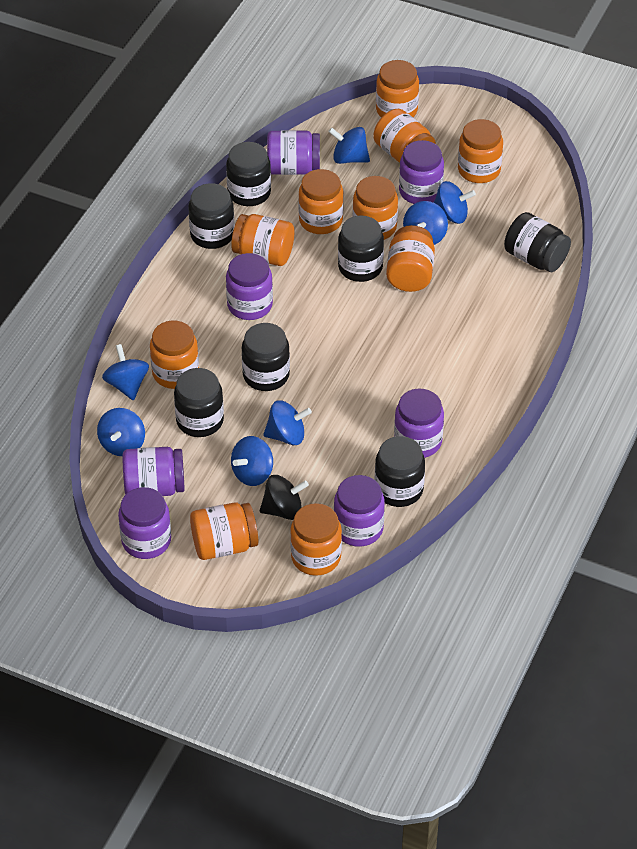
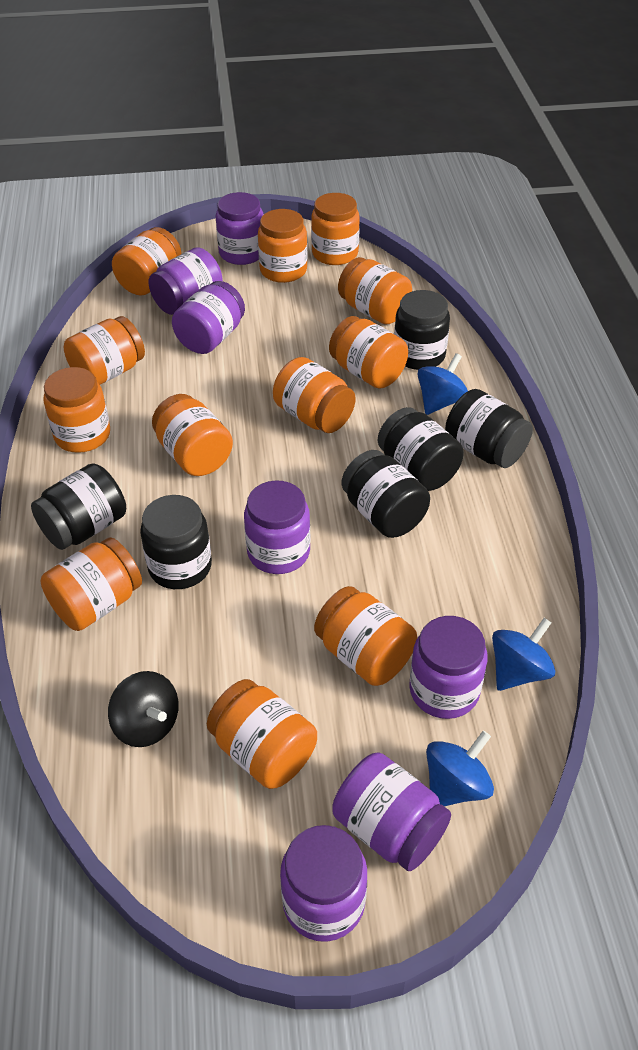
black jar: 7 -> 6
blue spinning top: 7 -> 3
orange jar: 10 -> 12

